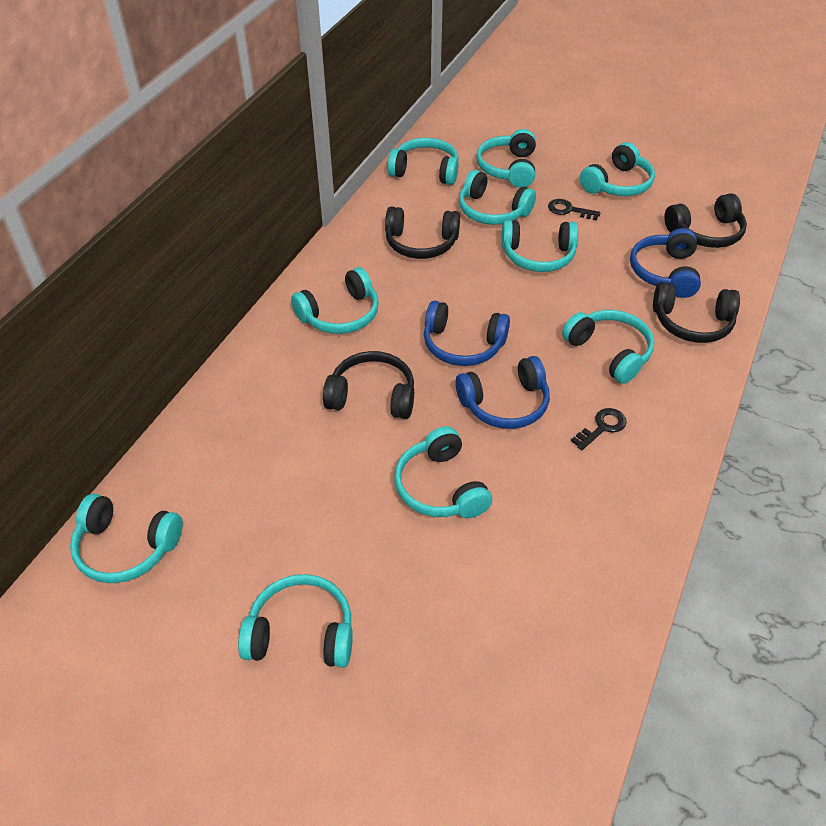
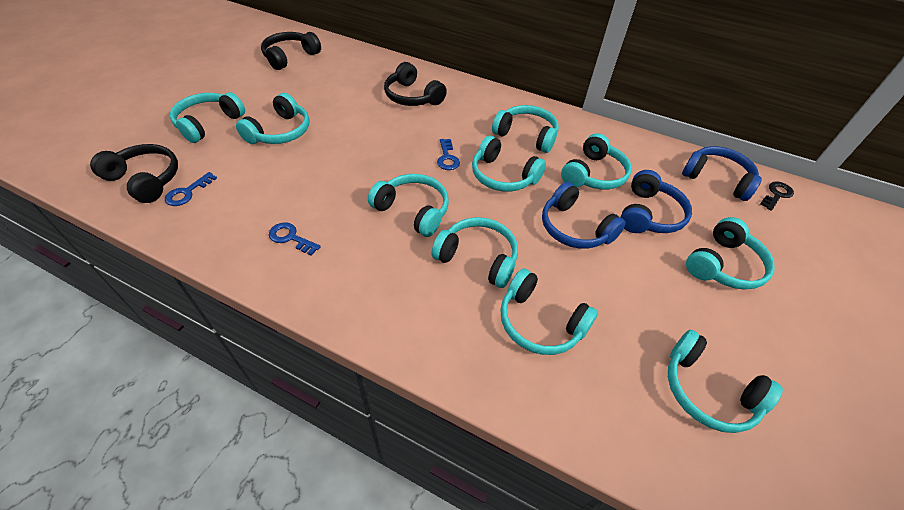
black headphones: 4 -> 3
black key: 2 -> 1
blue key: 0 -> 3

